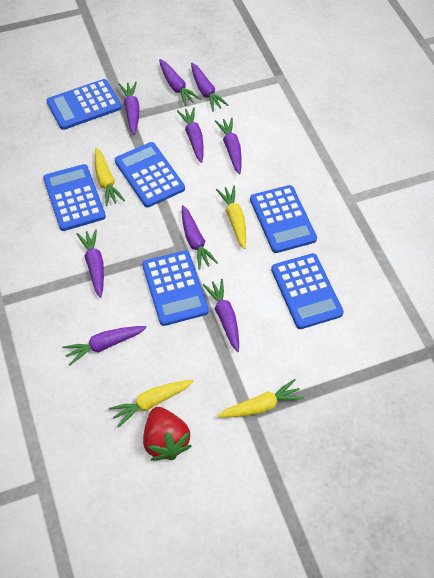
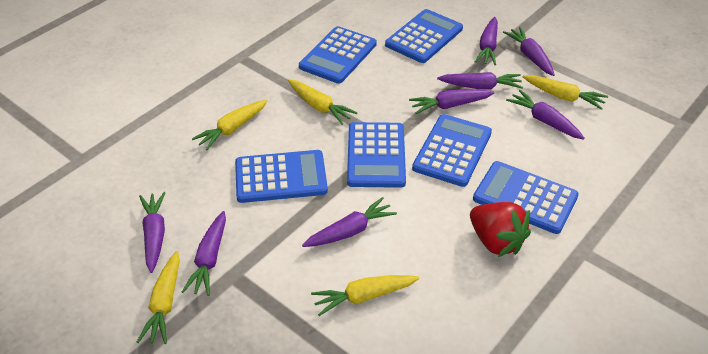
purple carrot: 9 -> 8
yellow carrot: 4 -> 5

